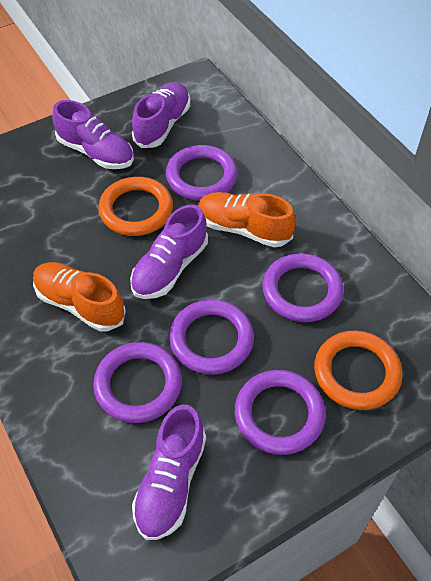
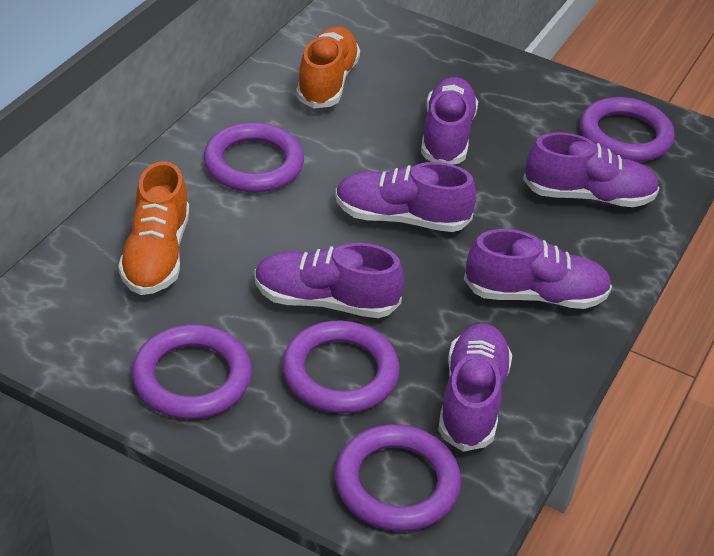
orange ring: 2 -> 0
purple shoe: 4 -> 6

